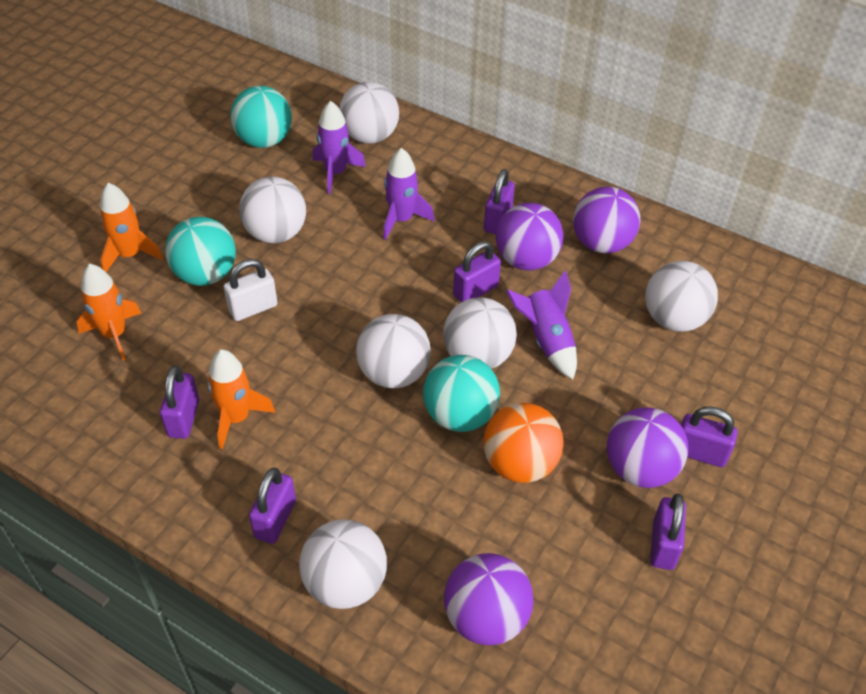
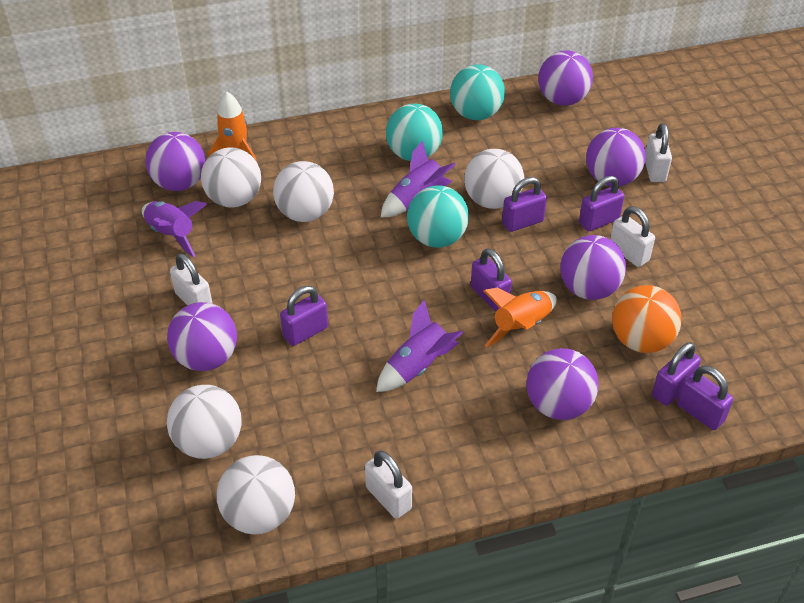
orange rocket: 3 -> 2
purple ball: 4 -> 6
white ball: 6 -> 5
white padlock: 1 -> 4

